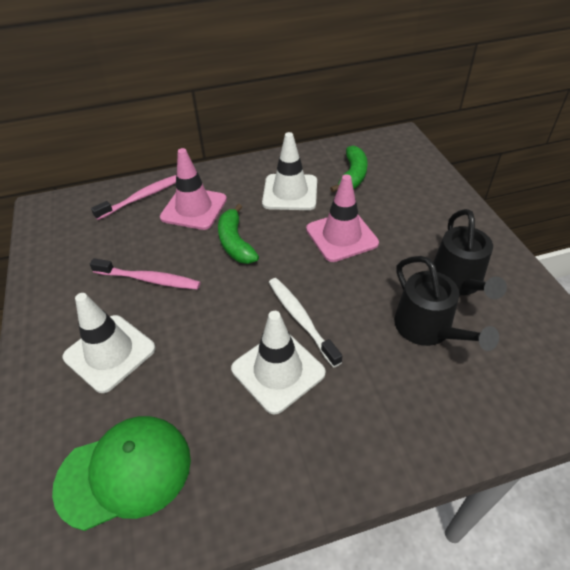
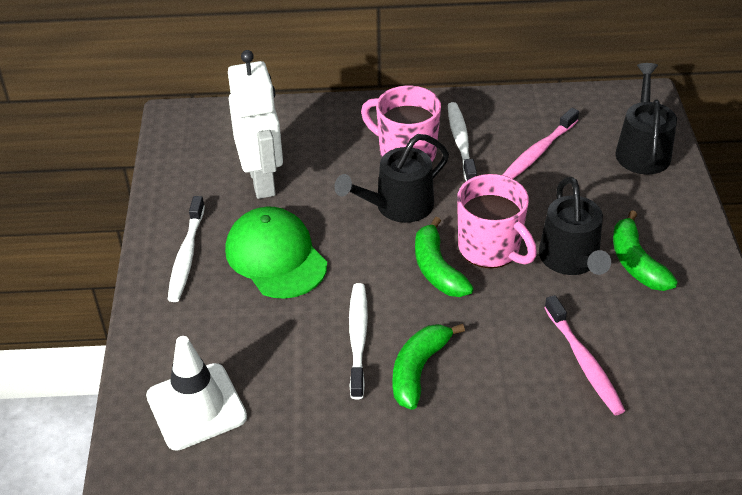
black watering can: 2 -> 3
green banana: 2 -> 3
pink mug: 0 -> 2
pink traffic cone: 2 -> 0
white robot: 0 -> 1
white toothbrush: 1 -> 3
white traffic cone: 3 -> 1

